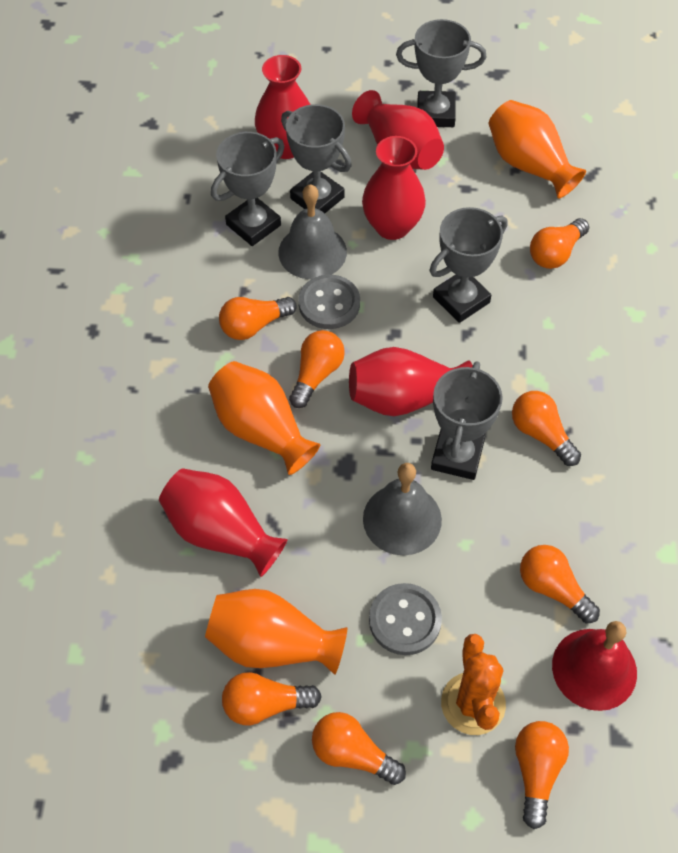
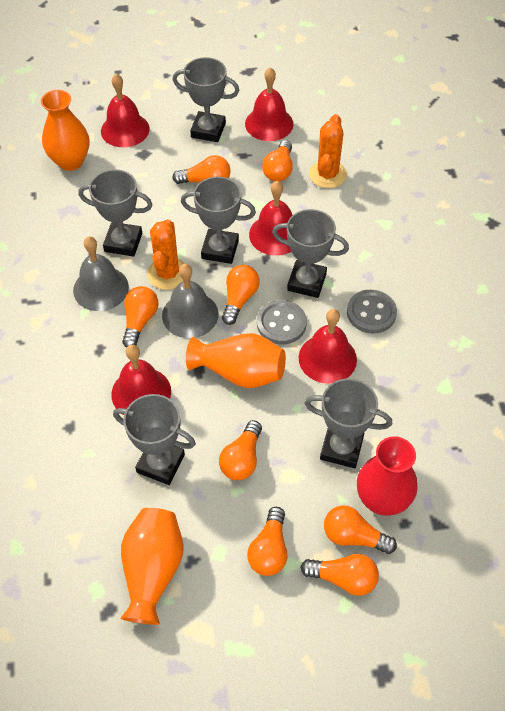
grey trophy: 5 -> 6
orange cactus: 1 -> 2
red bell: 1 -> 5
red vase: 5 -> 1

